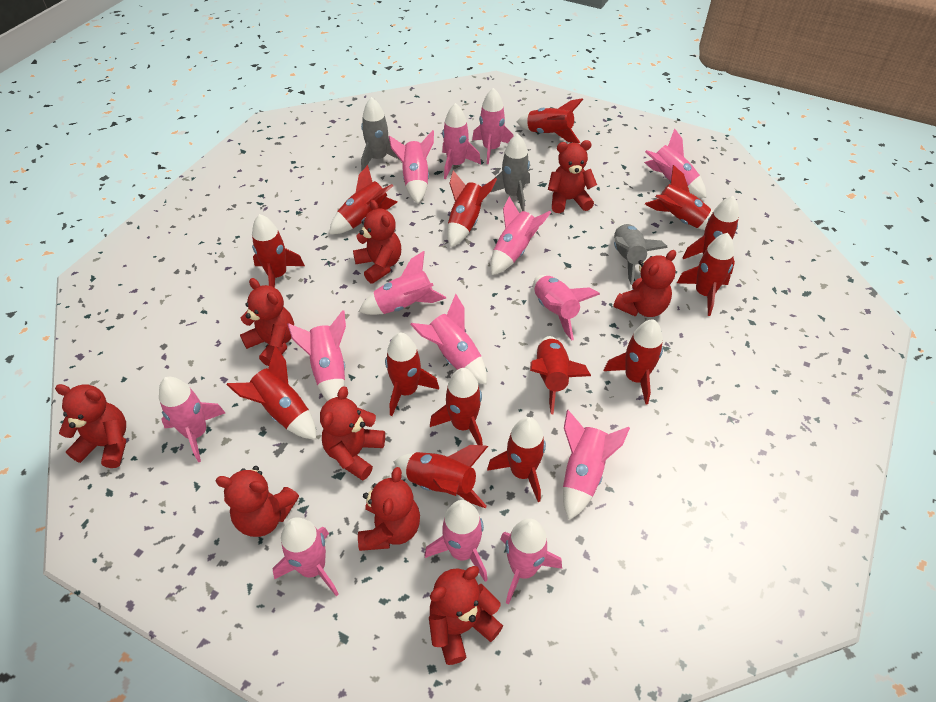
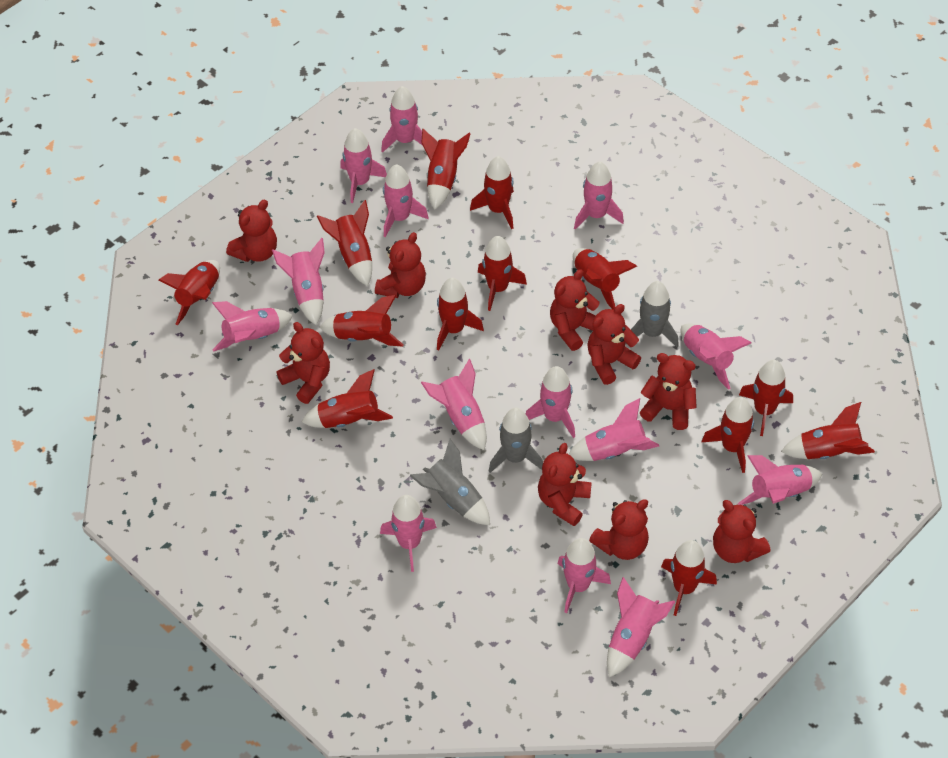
red rocket: 14 -> 13

